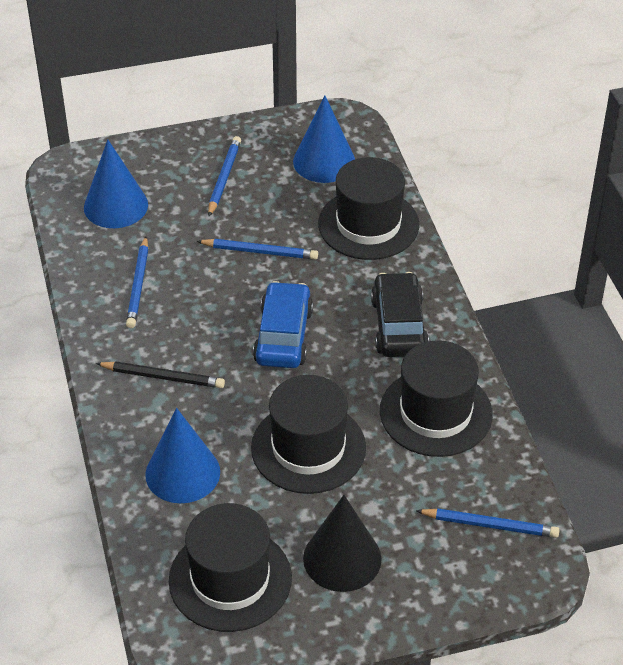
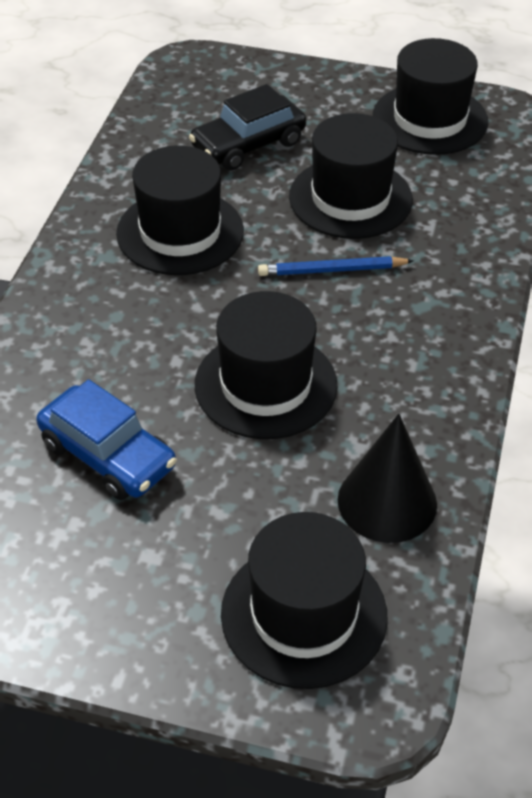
black hat: 4 -> 5
black pencil: 1 -> 0
blue cone: 3 -> 0
blue pencil: 4 -> 1

